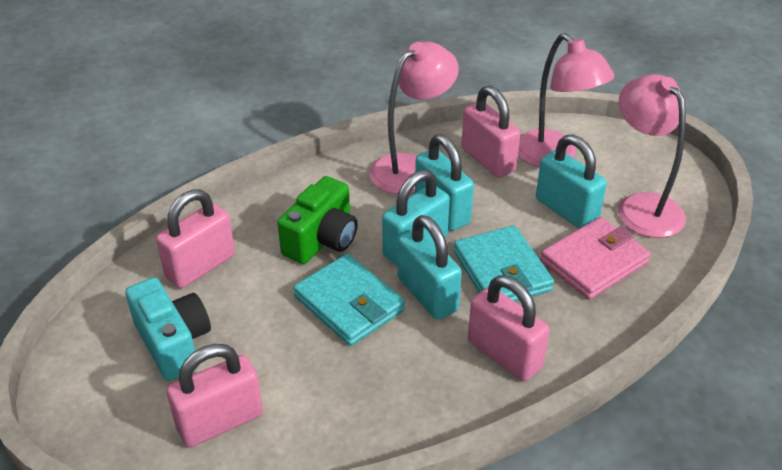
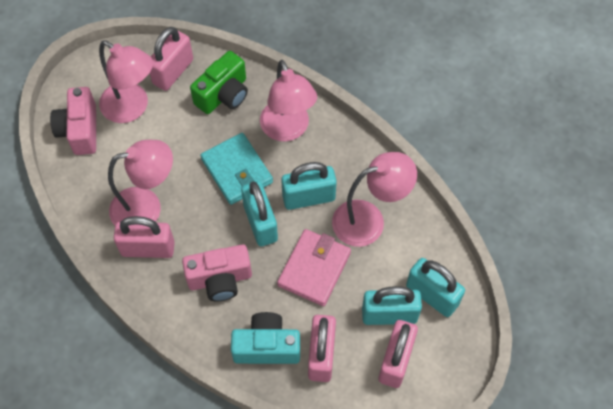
pink camera: 0 -> 2
pink lamp: 3 -> 4
turquoise wallet: 2 -> 1

